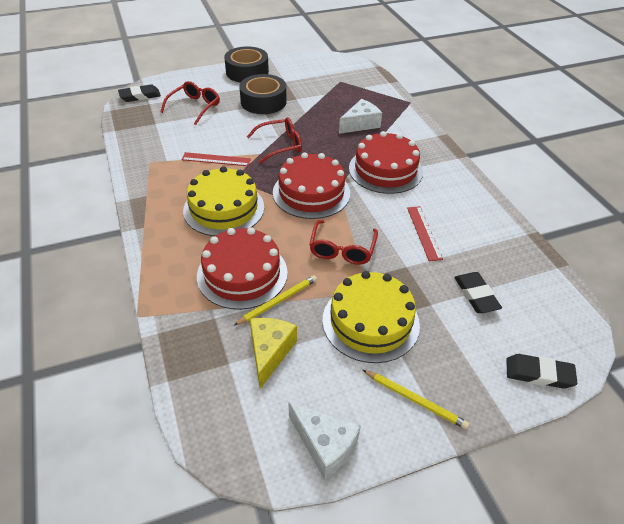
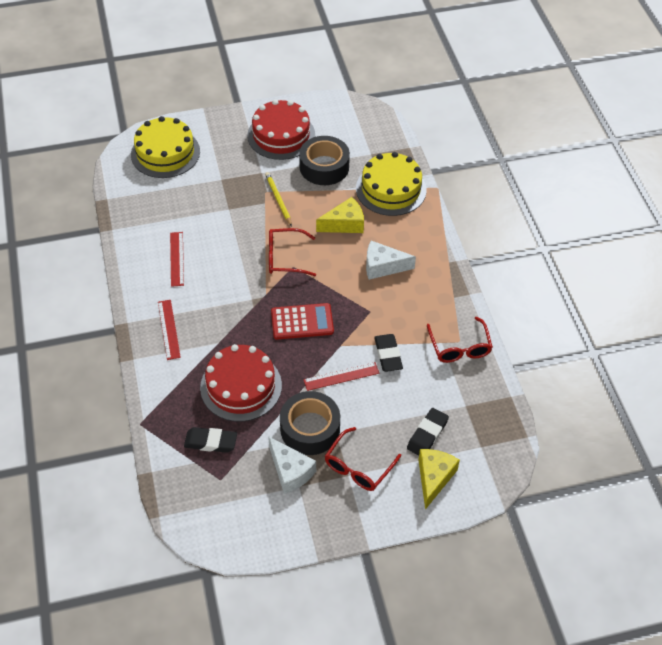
red cake: 3 -> 2
red calculator: 0 -> 1
red ruler: 2 -> 3
yellow cheese: 1 -> 2
yellow pencil: 2 -> 1

